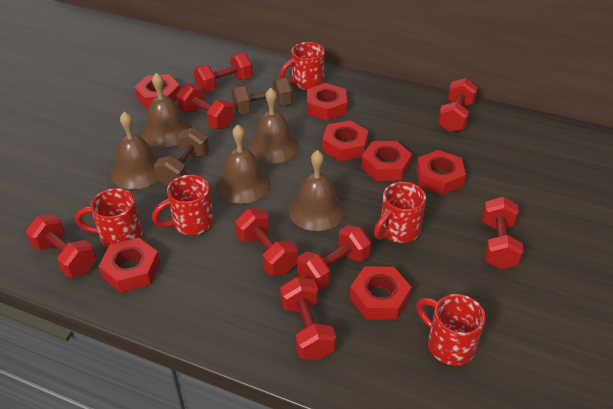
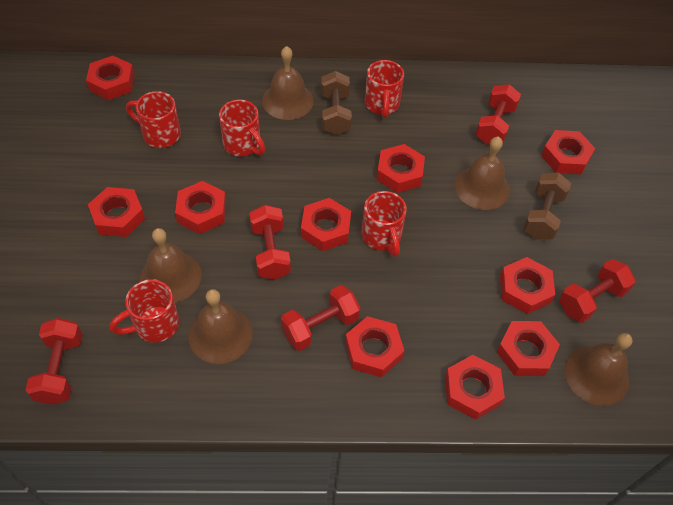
red dumbbell: 8 -> 5
red nut: 7 -> 10

